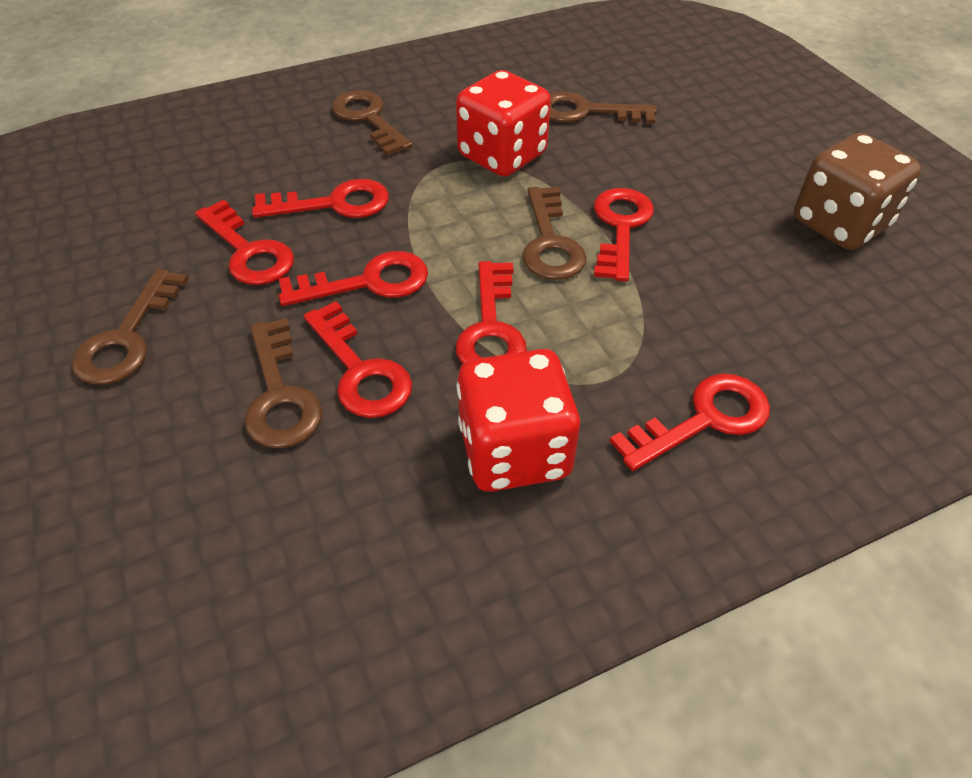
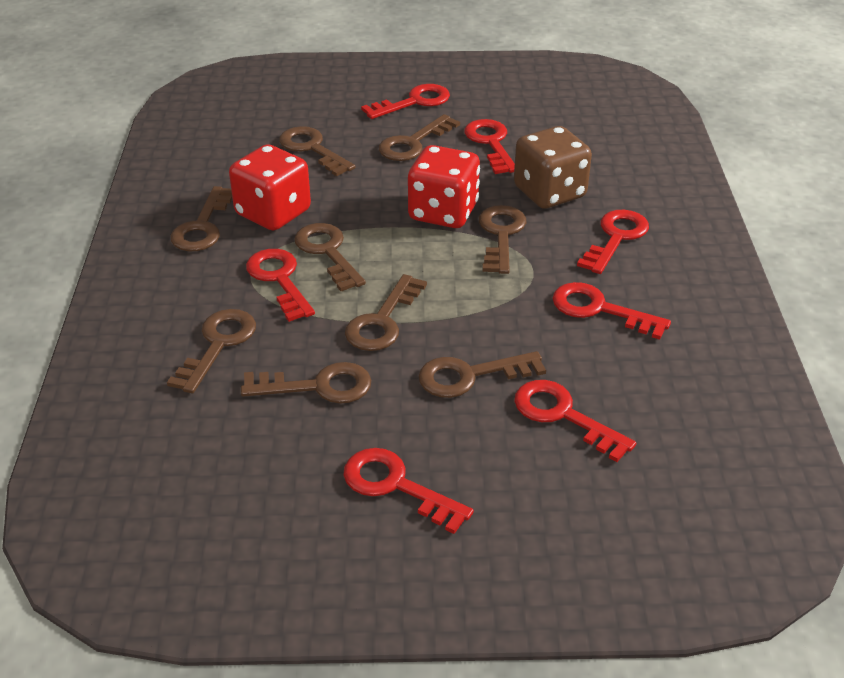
brown key: 5 -> 9

